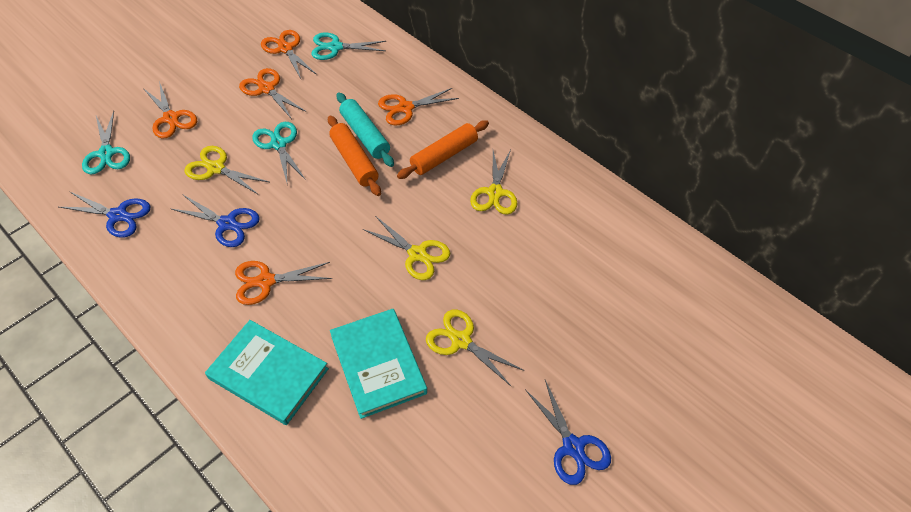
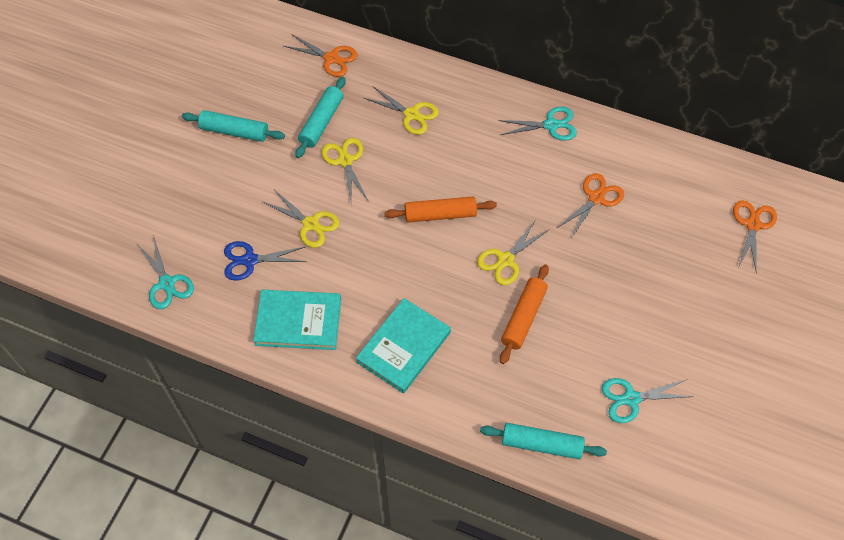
blue scissors: 3 -> 1
orange scissors: 5 -> 3
turquoise rolling pin: 1 -> 3

